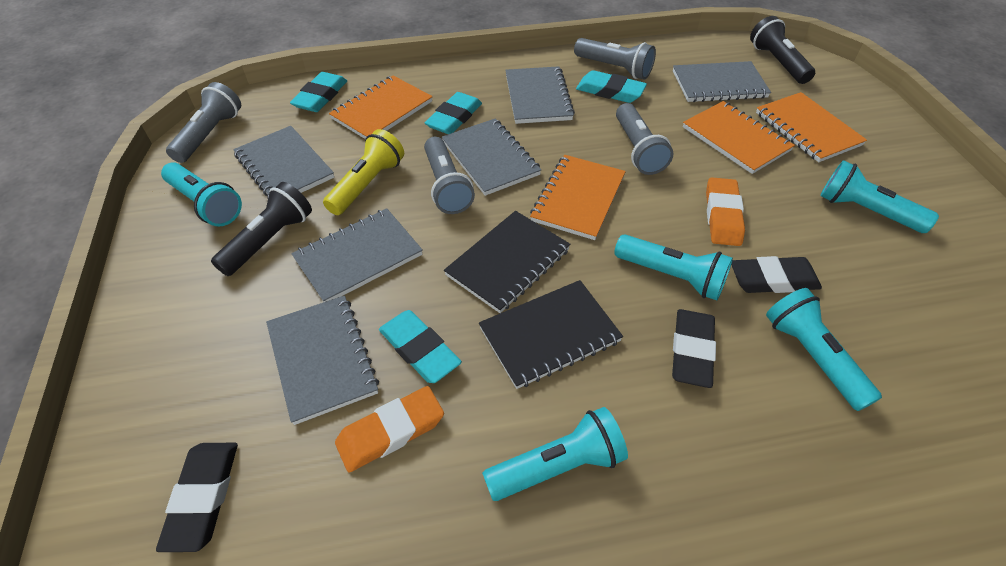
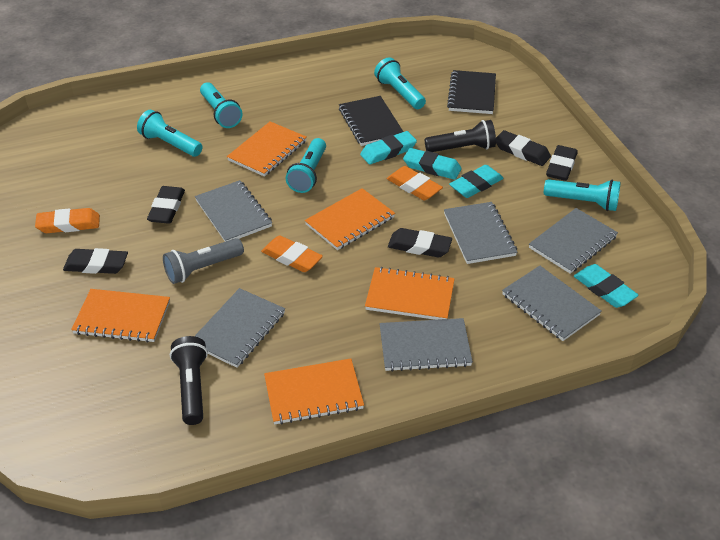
black eraser: 3 -> 5
grey flashlight: 4 -> 1
orange eraser: 2 -> 3
orange notebook: 4 -> 5
yellow flashlight: 1 -> 0

